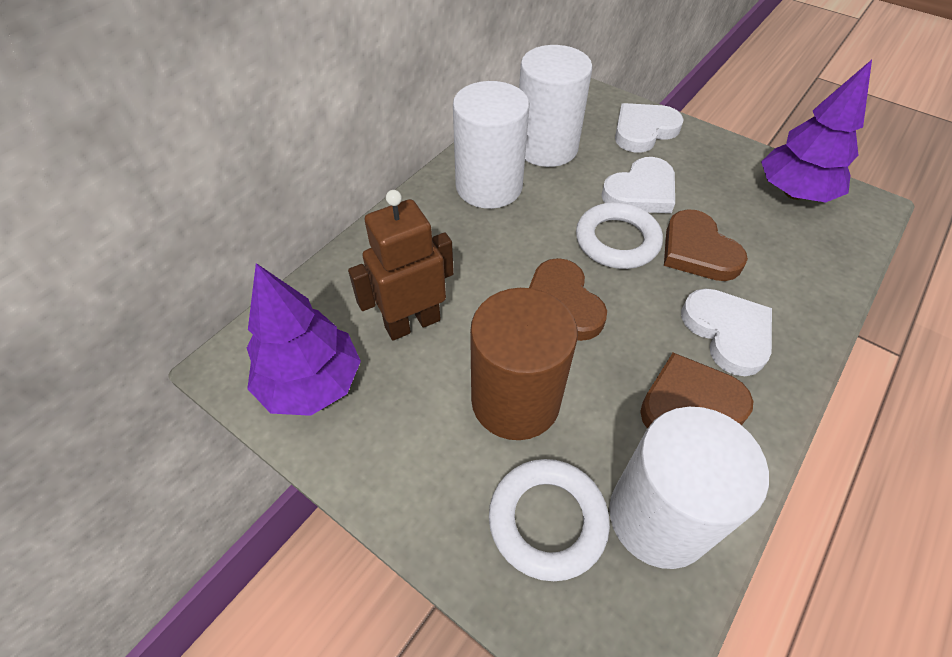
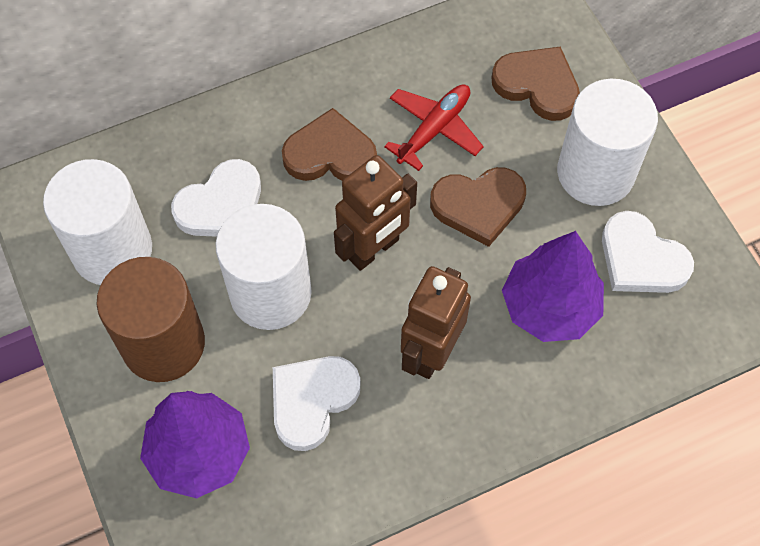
brown robot: 1 -> 2
red plane: 0 -> 1
white ring: 2 -> 0

